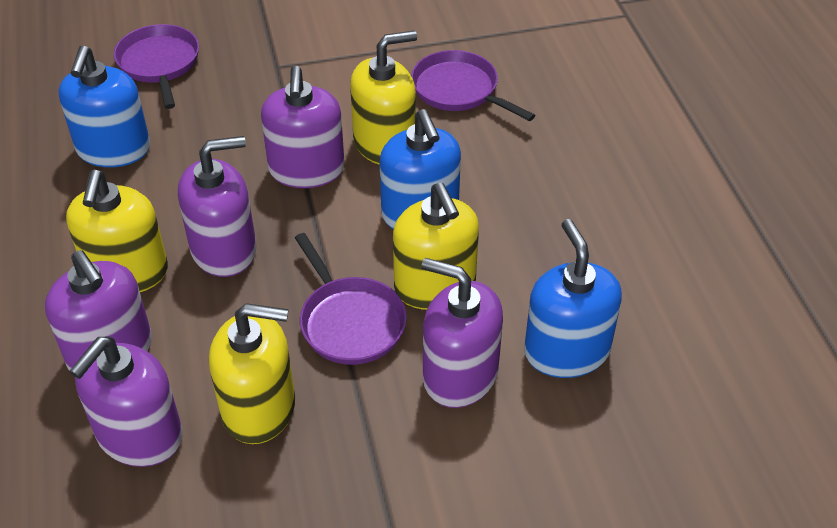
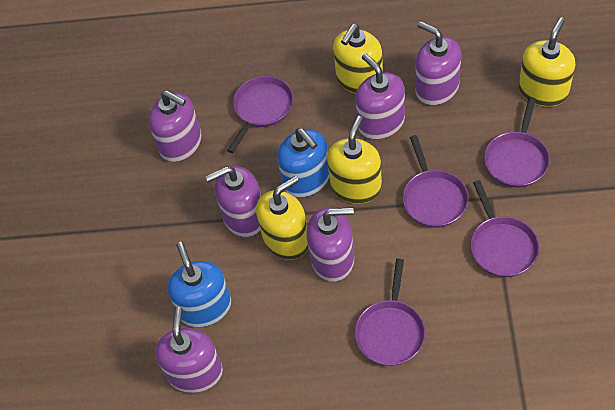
blue soap dispenser: 3 -> 2
purple pan: 3 -> 5
purple soap dispenser: 5 -> 6

